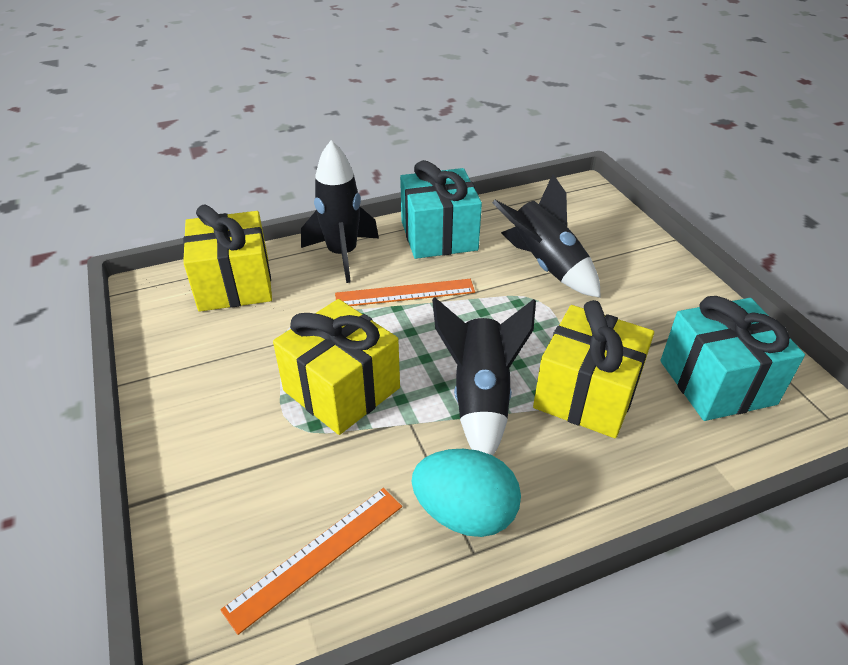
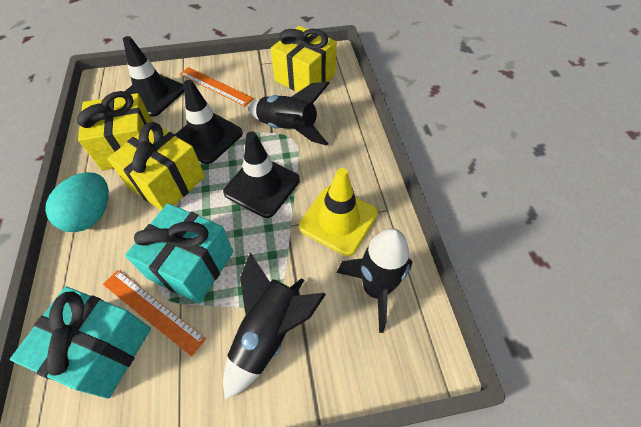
black traffic cone: 0 -> 3
yellow traffic cone: 0 -> 1

